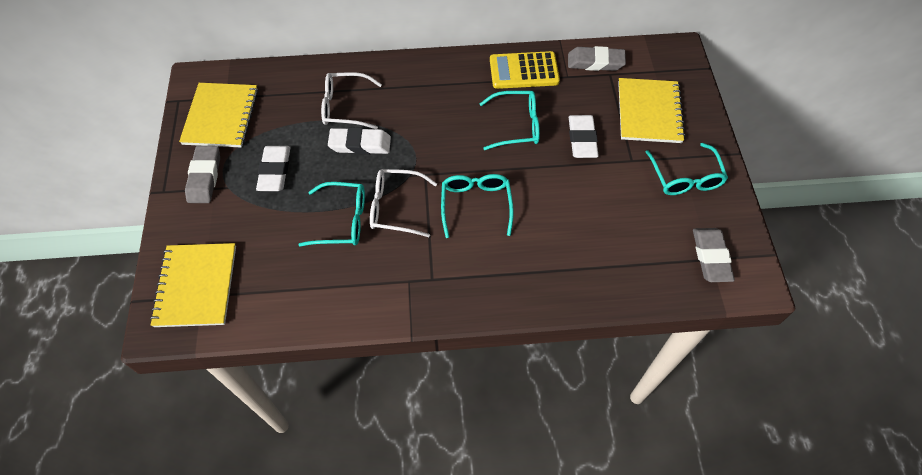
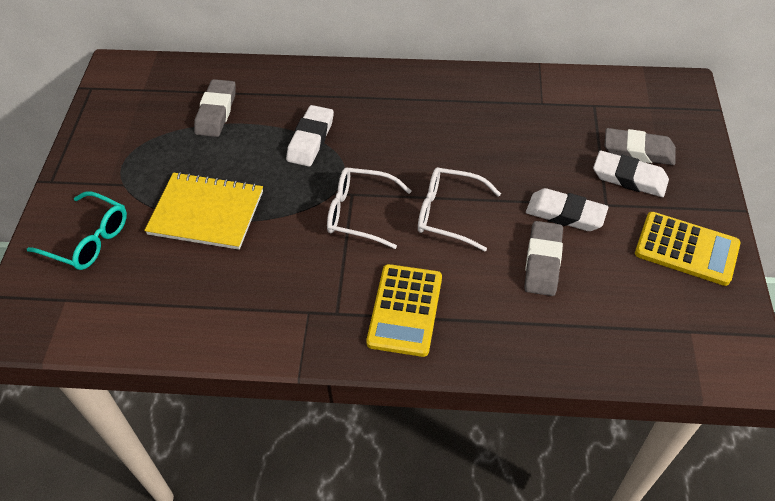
turquoise glasses: 4 -> 1
yellow calculator: 1 -> 2
yellow notebook: 3 -> 1

